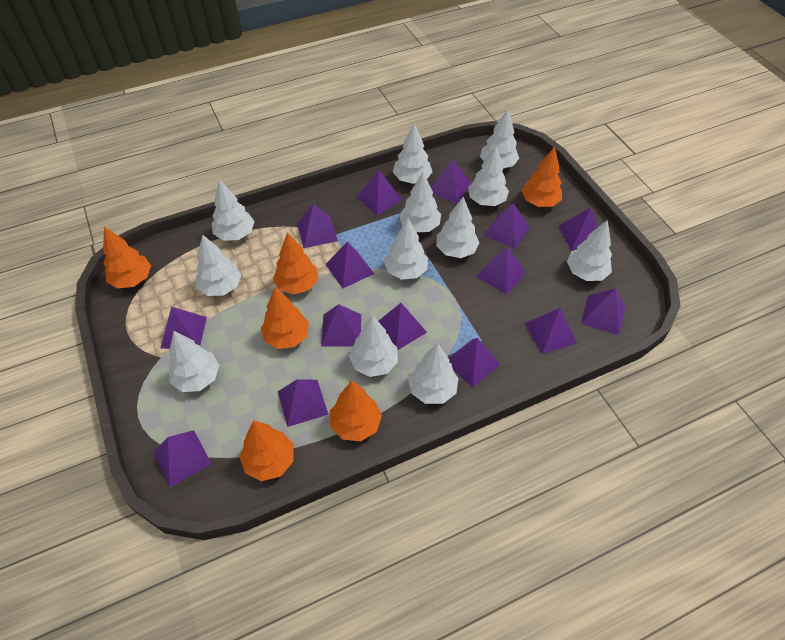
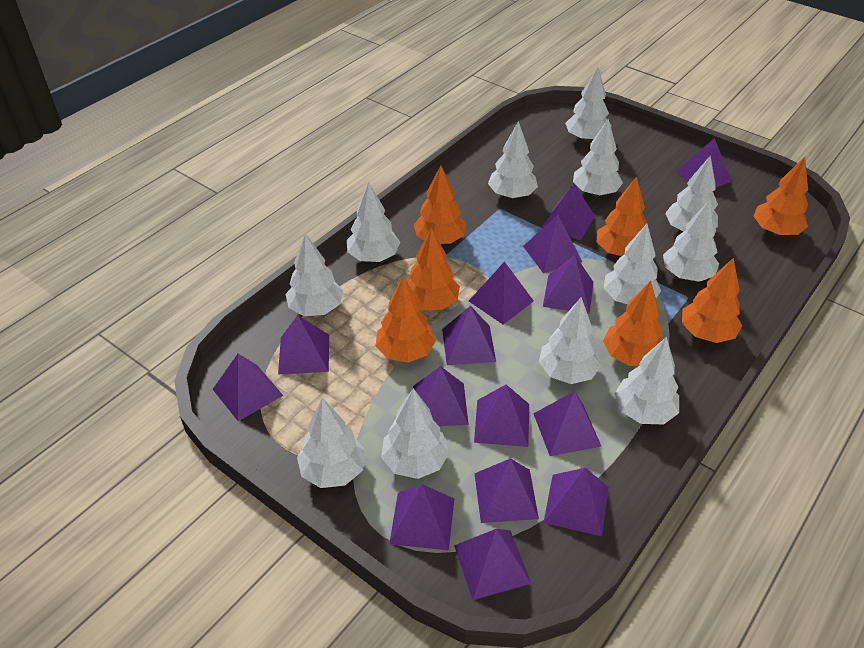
orange tree: 6 -> 7

